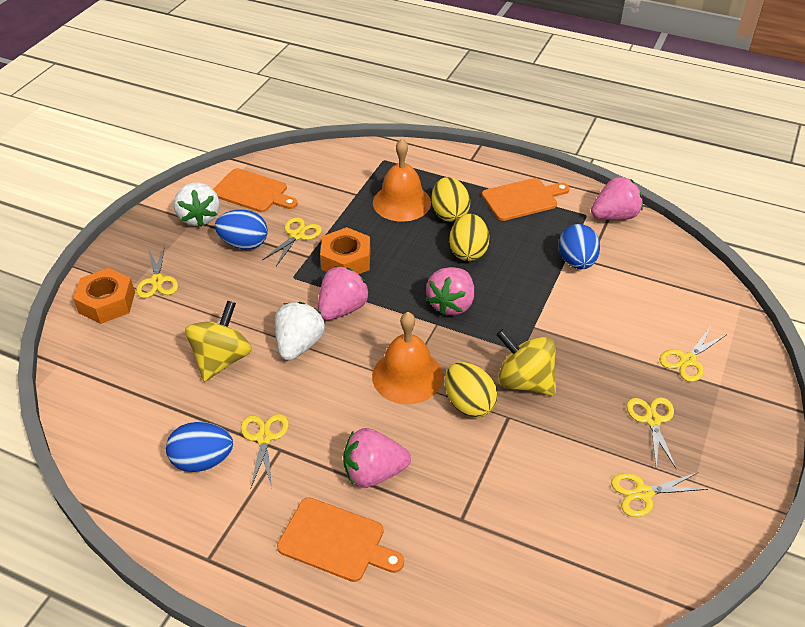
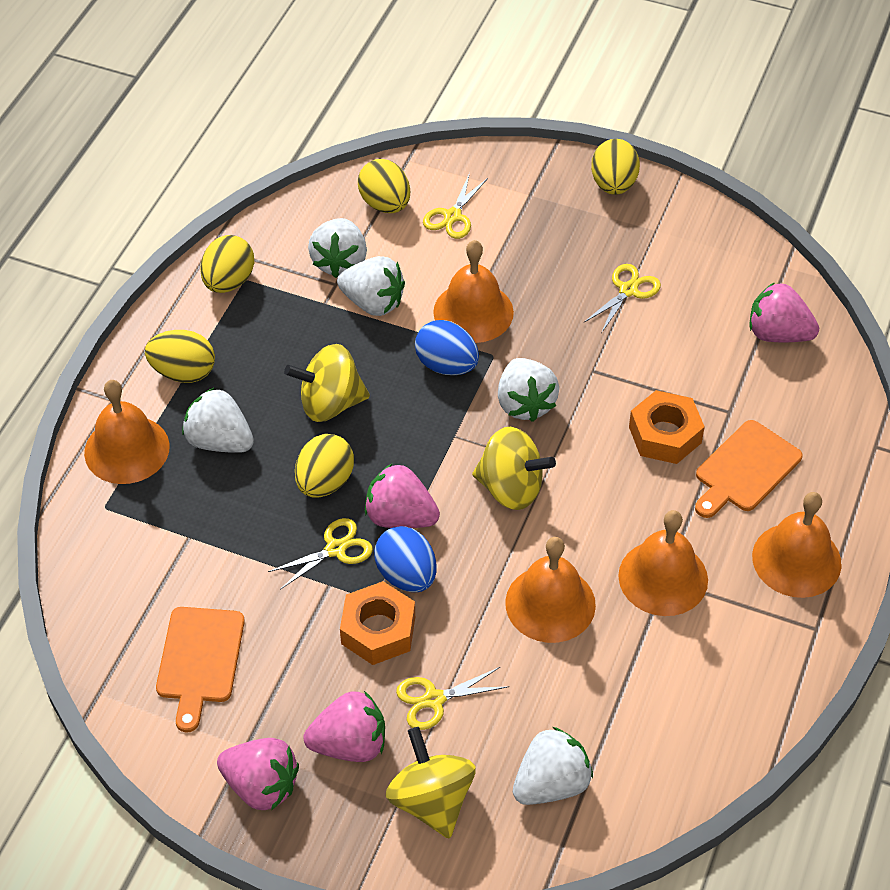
blue egg: 3 -> 2
orange bell: 2 -> 5
orange cutting board: 3 -> 2
white strawberry: 2 -> 5
yellow egg: 3 -> 5
yellow scissors: 6 -> 4
yellow spinning top: 2 -> 3

